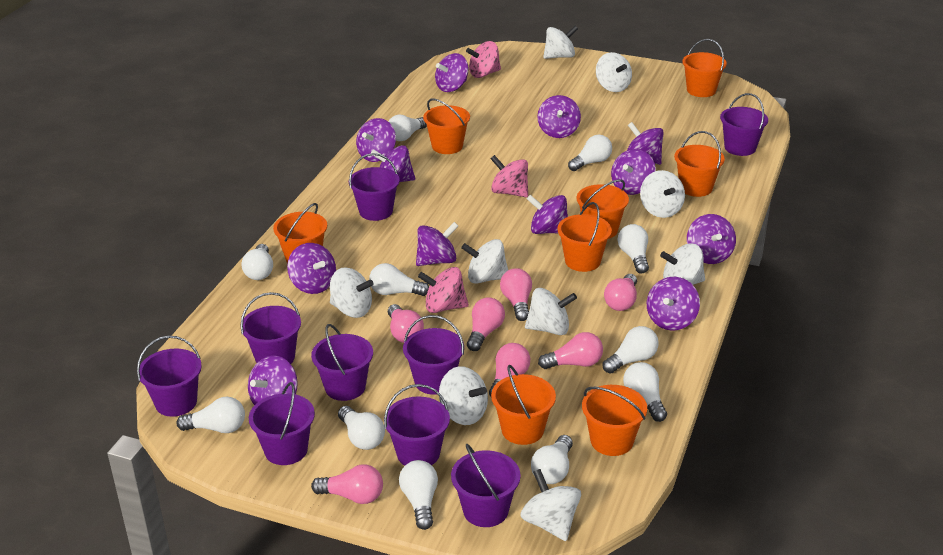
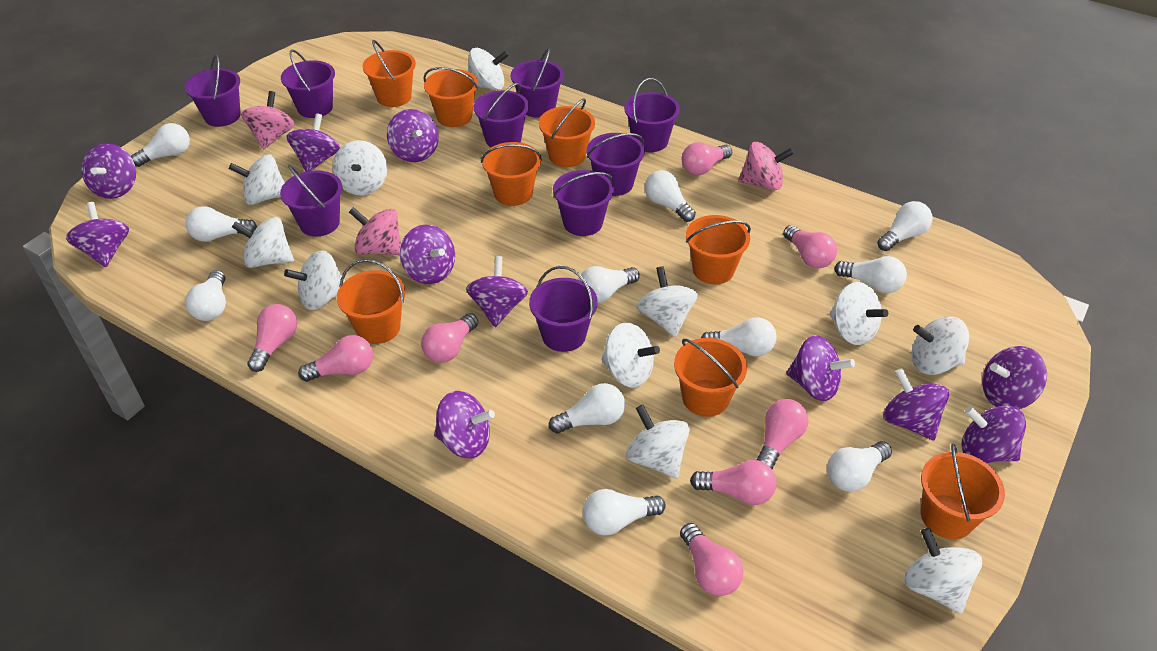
pink light bulb: 7 -> 8
purple spinning top: 12 -> 11
white spinning top: 9 -> 11

